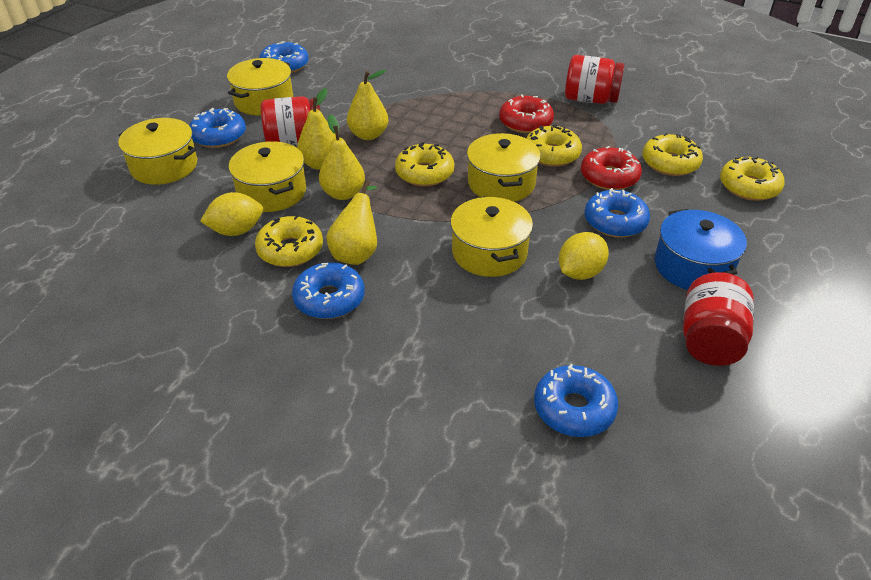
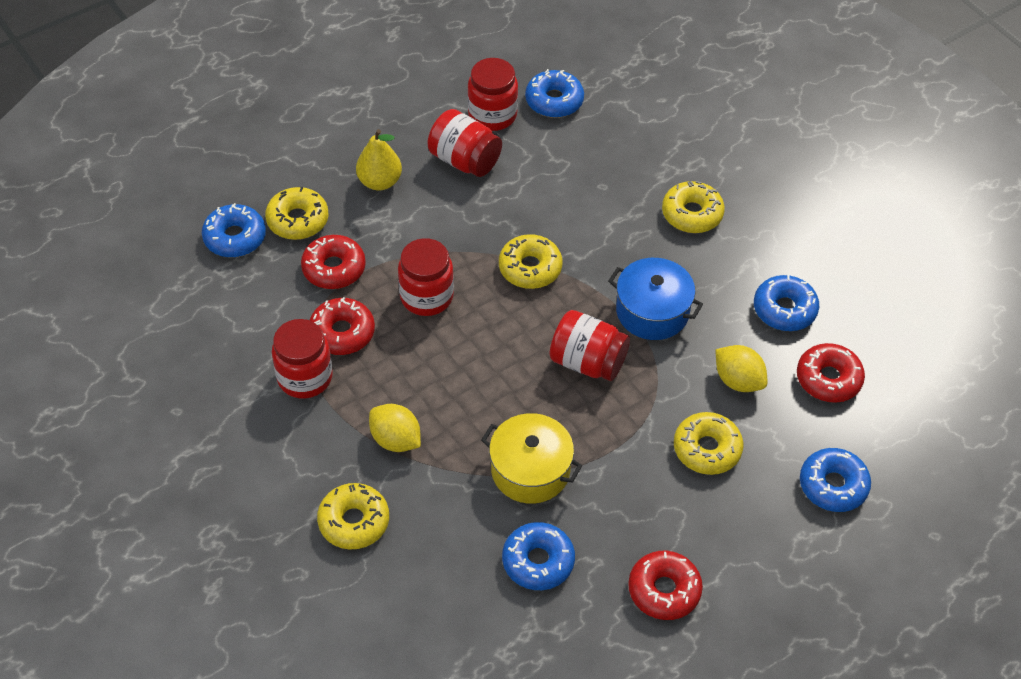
red donut: 2 -> 4
red jar: 3 -> 5
yellow pear: 4 -> 1
yellow pot: 5 -> 1

